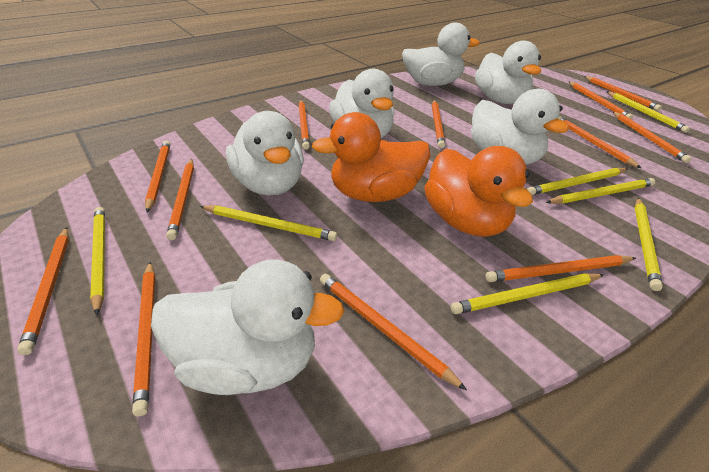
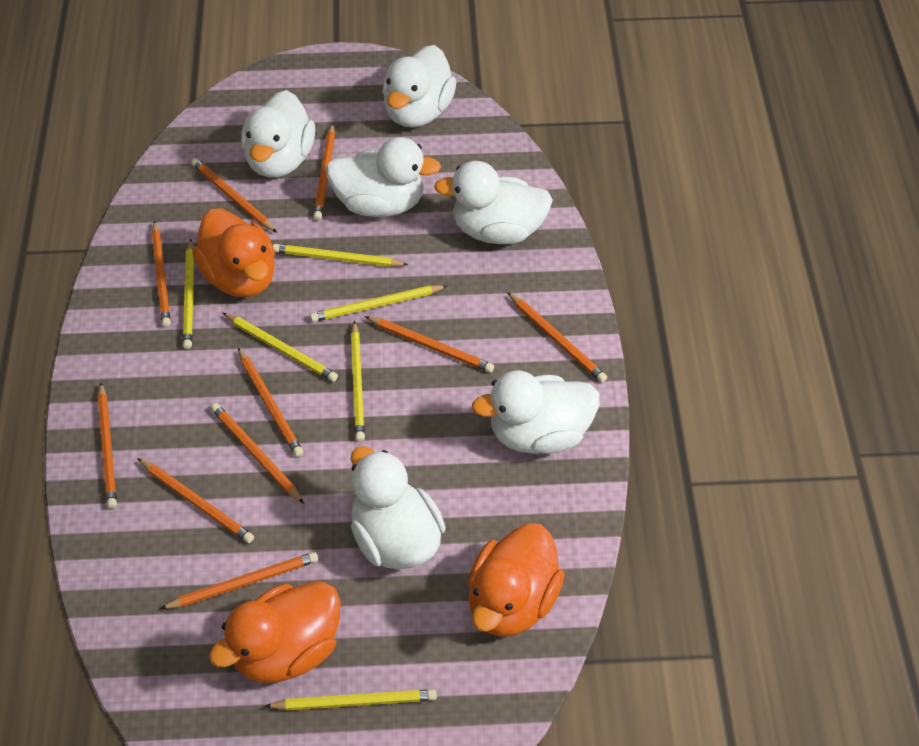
orange duck: 2 -> 3
orange pencil: 12 -> 10
yellow pencil: 7 -> 6

